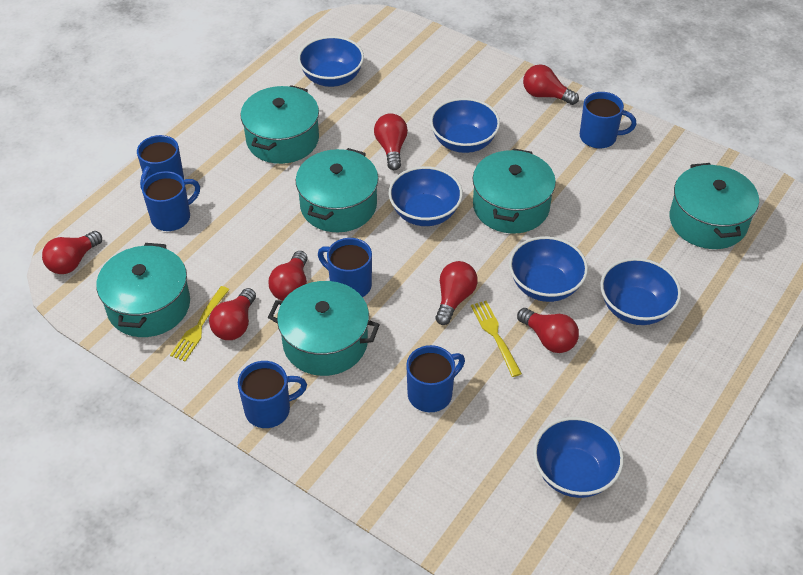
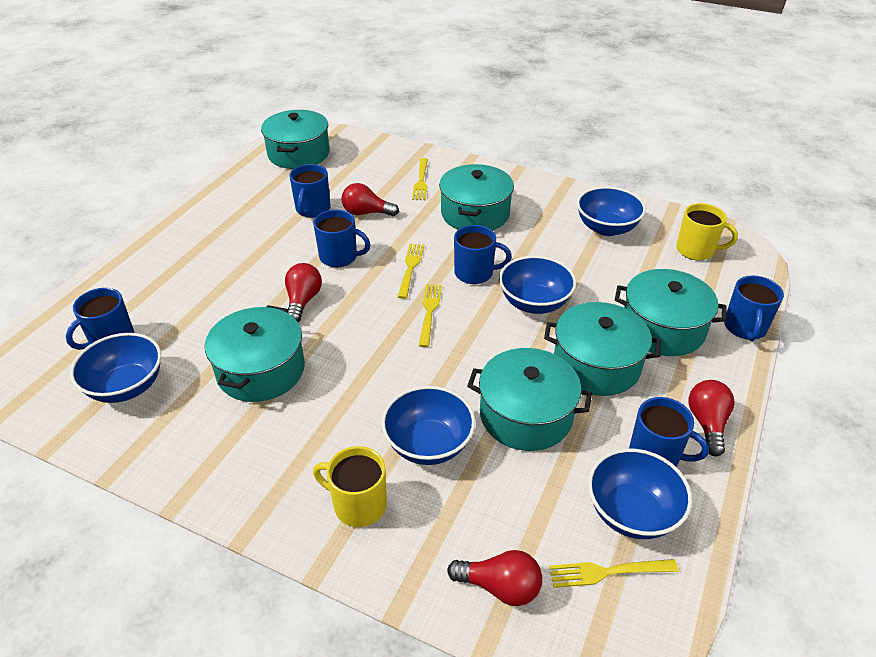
blue bowl: 6 -> 5
red light bulb: 7 -> 4
yellow fork: 2 -> 4
yellow mug: 0 -> 2

